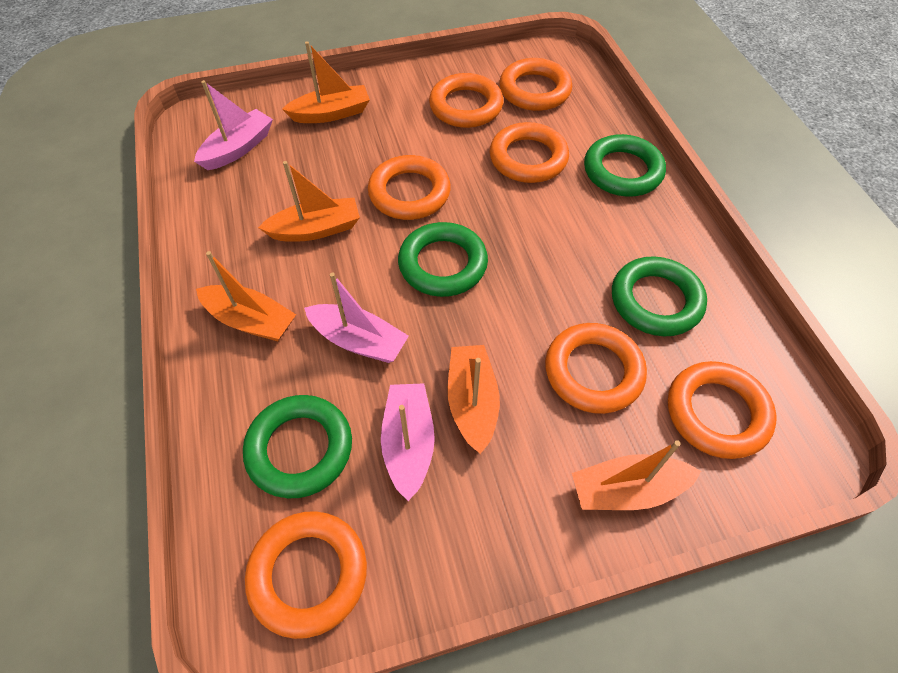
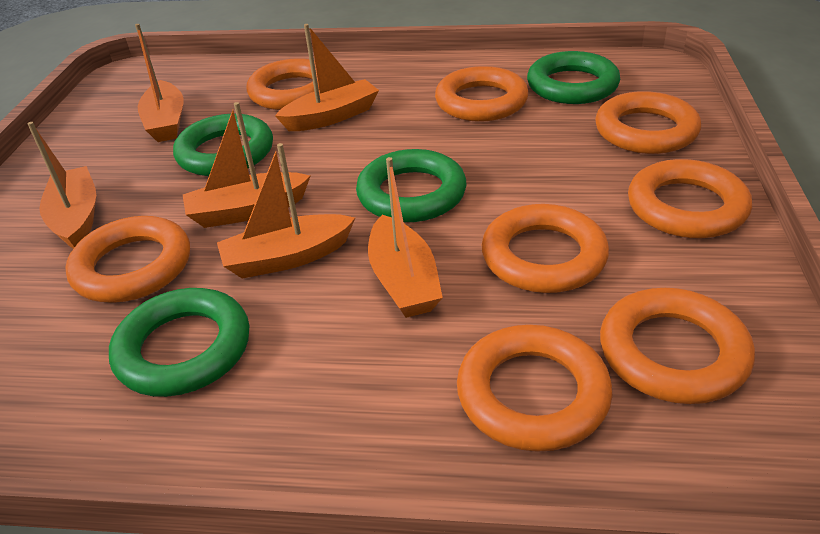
orange boat: 5 -> 6
orange ring: 7 -> 8
pink boat: 3 -> 0

